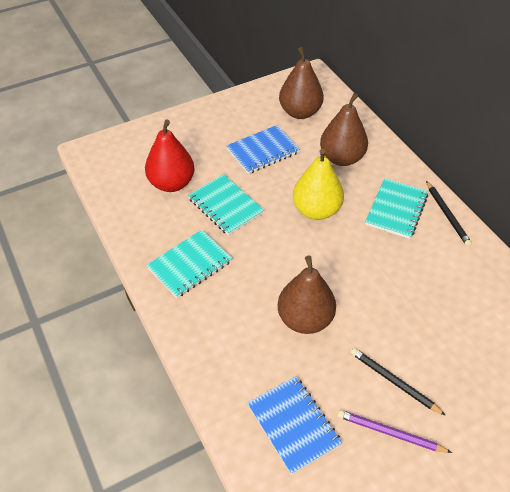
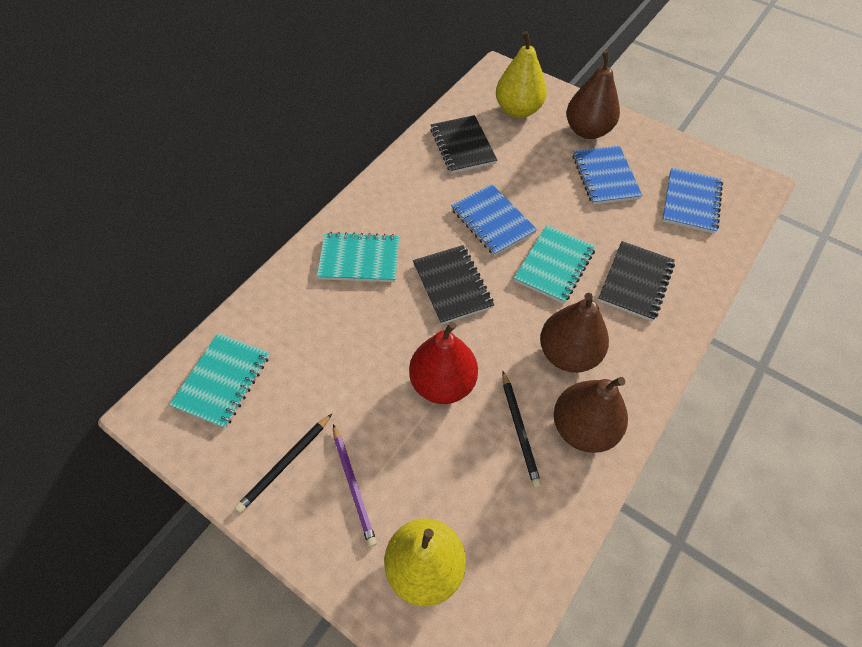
black notebook: 0 -> 3
blue notebook: 2 -> 3
yellow pear: 1 -> 2

